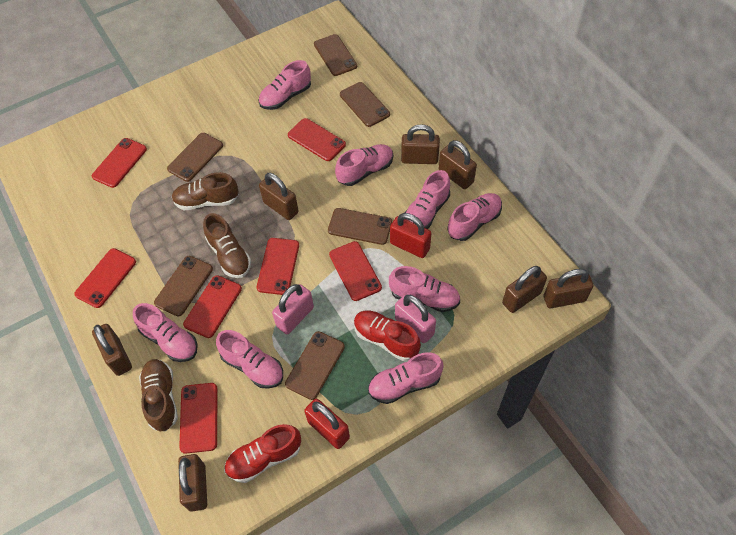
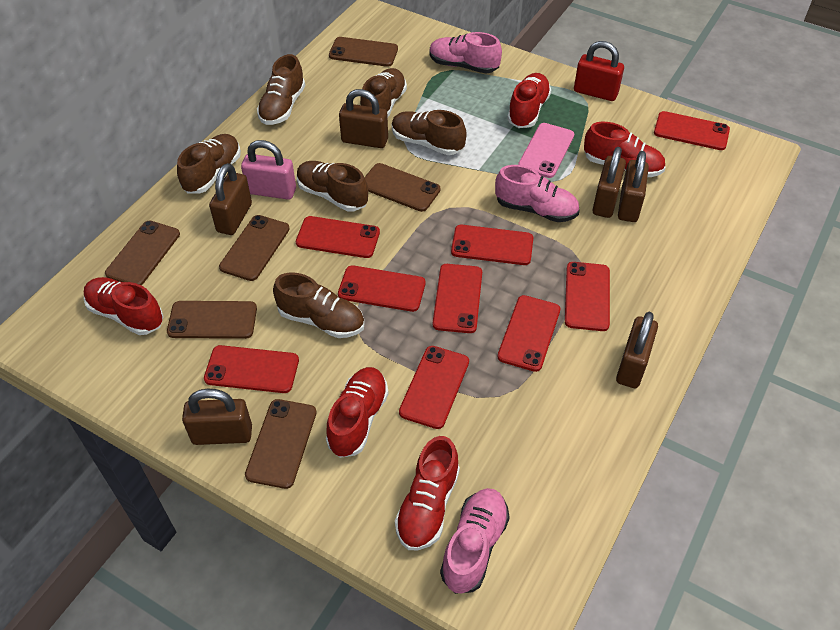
brown padlock: 7 -> 6
brown shoe: 3 -> 6
pink padlock: 2 -> 1
pink phone: 0 -> 1
pink shoe: 8 -> 3
red padlock: 2 -> 1
red phone: 7 -> 9
red shoe: 2 -> 5

